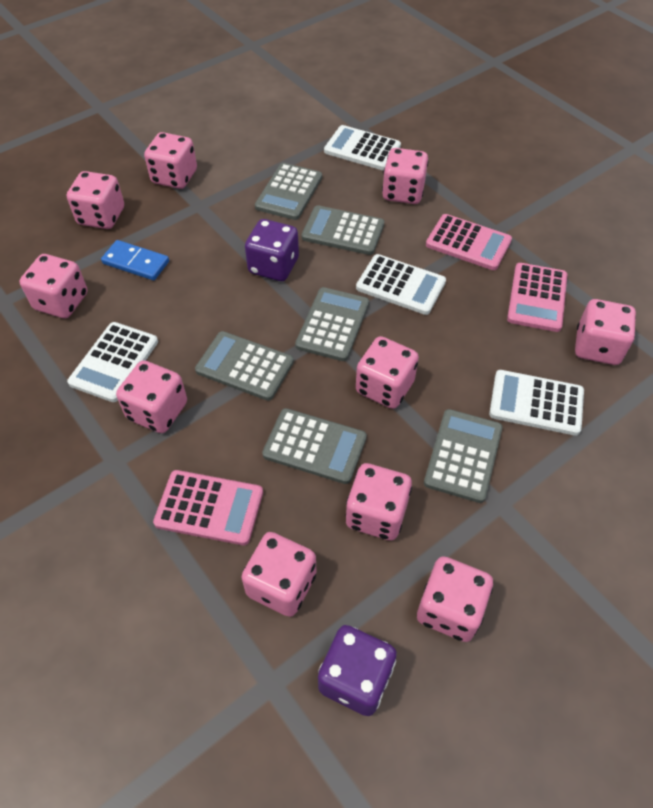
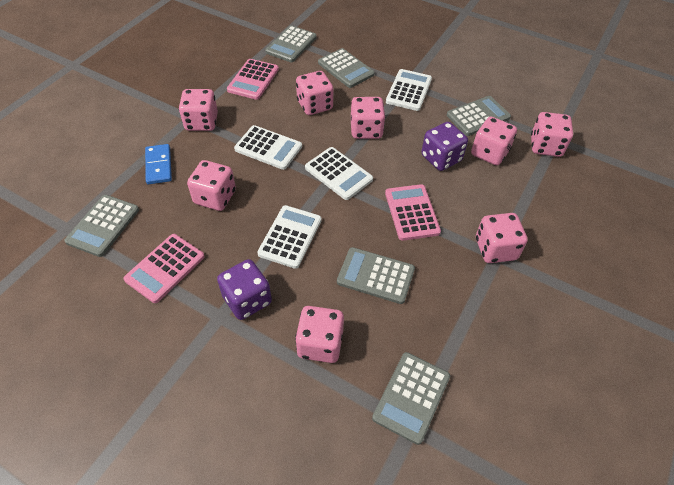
pink dice: 10 -> 8

